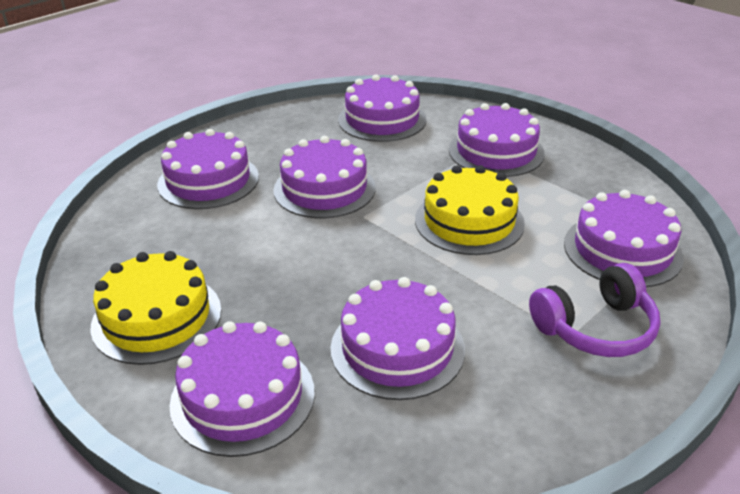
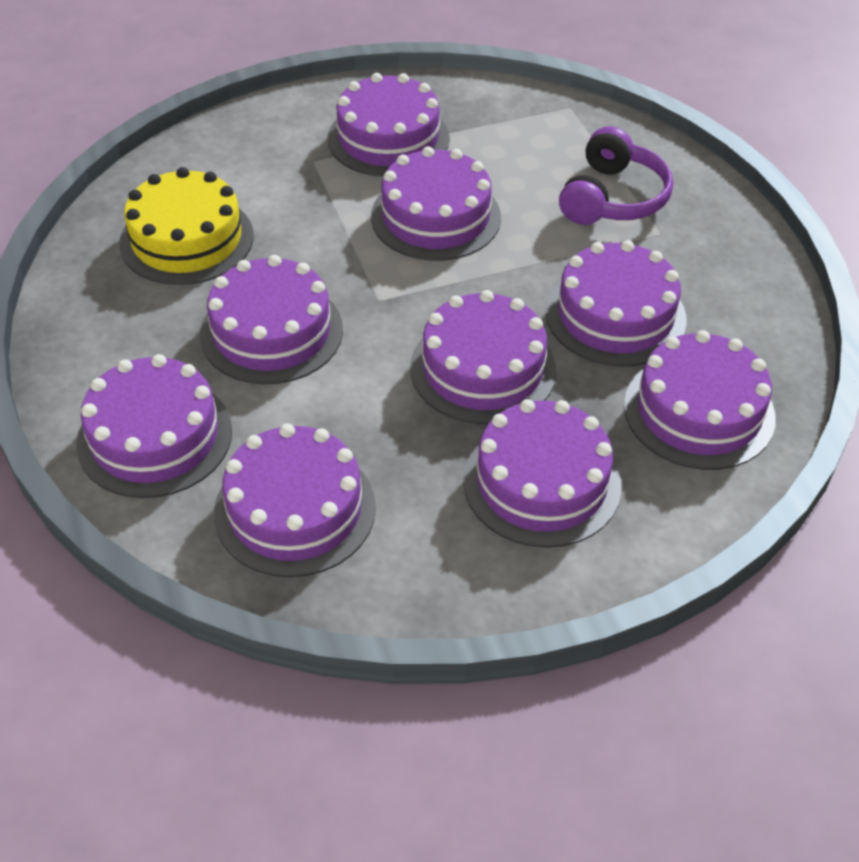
purple cake: 7 -> 9
yellow cake: 2 -> 1

